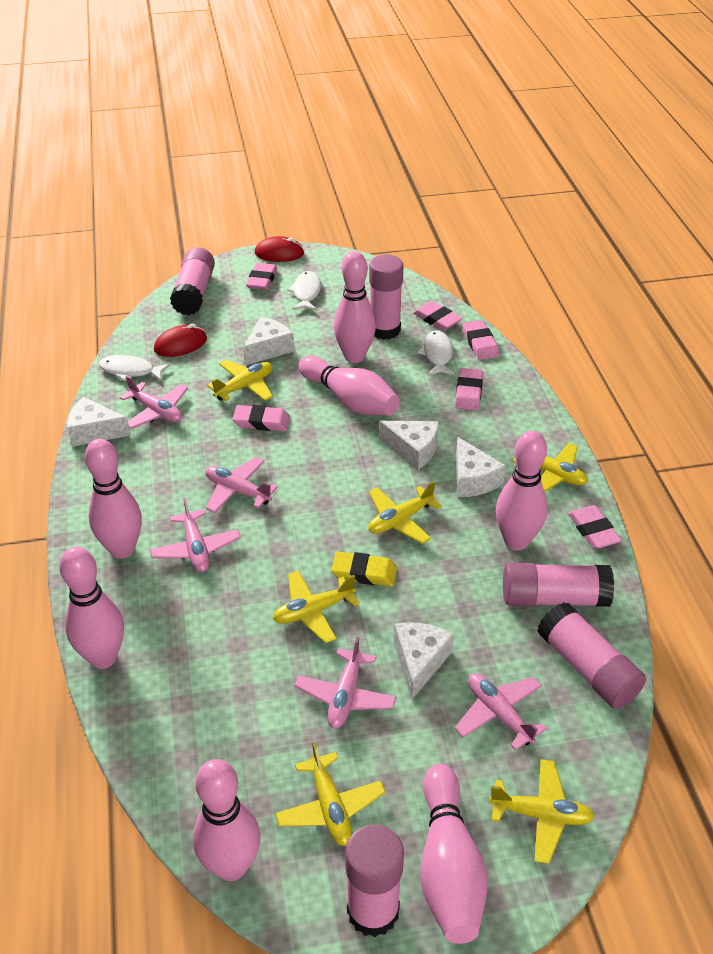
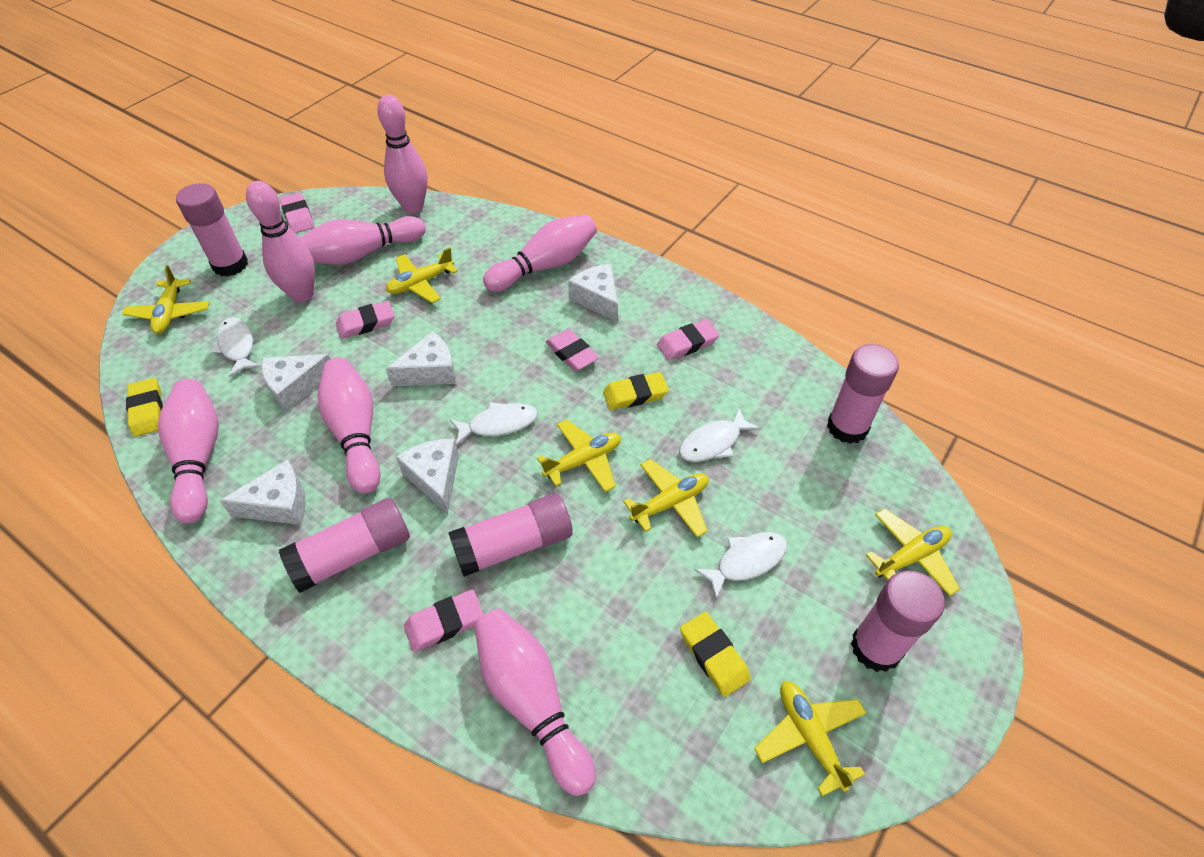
pink eraser: 6 -> 5
pink plane: 5 -> 0
red mouse: 2 -> 0
white fish: 3 -> 4
yellow eraser: 1 -> 3

